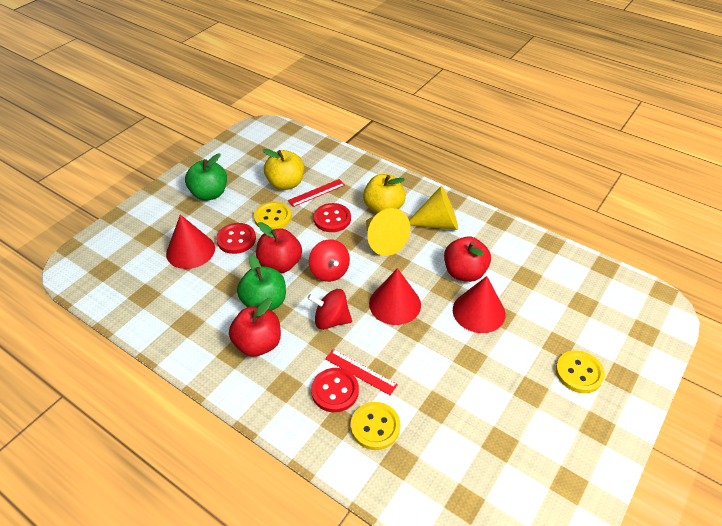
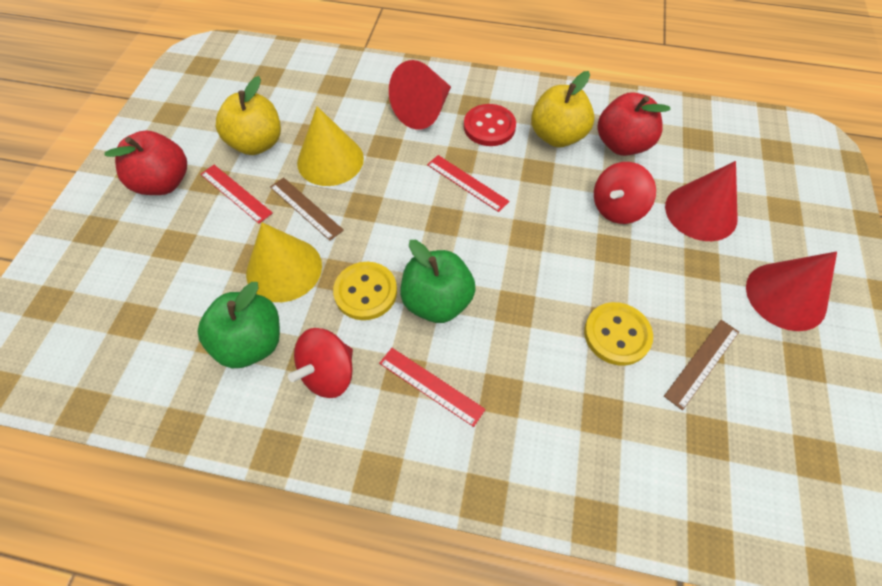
brown ruler: 0 -> 2
red apple: 3 -> 2
red button: 3 -> 1
red ruler: 2 -> 3
yellow button: 3 -> 2

